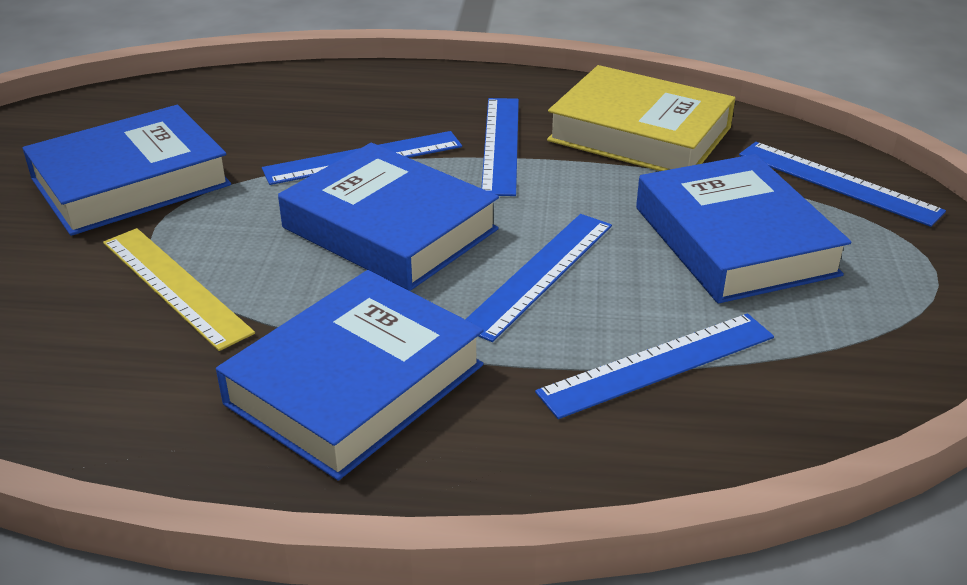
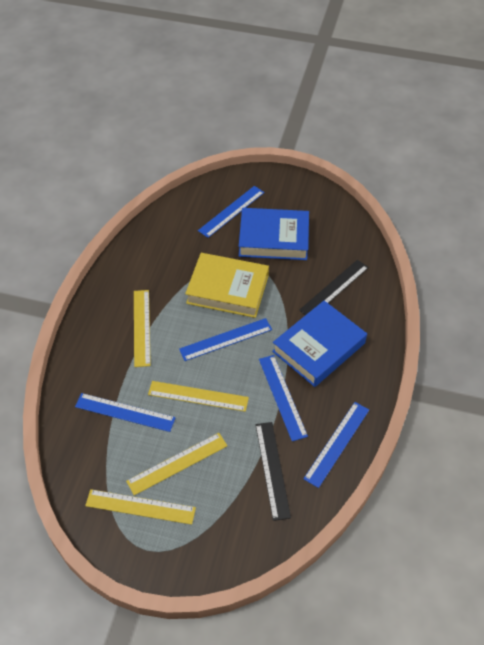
black ruler: 0 -> 2
blue book: 4 -> 2
yellow ruler: 1 -> 4

